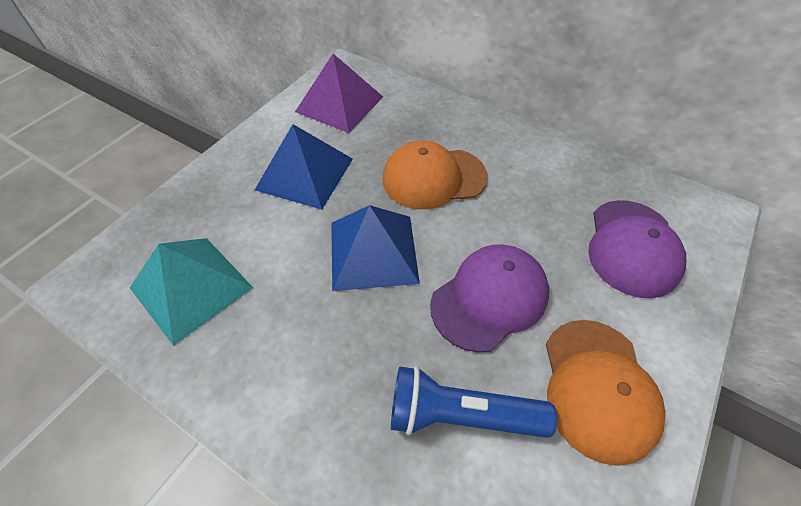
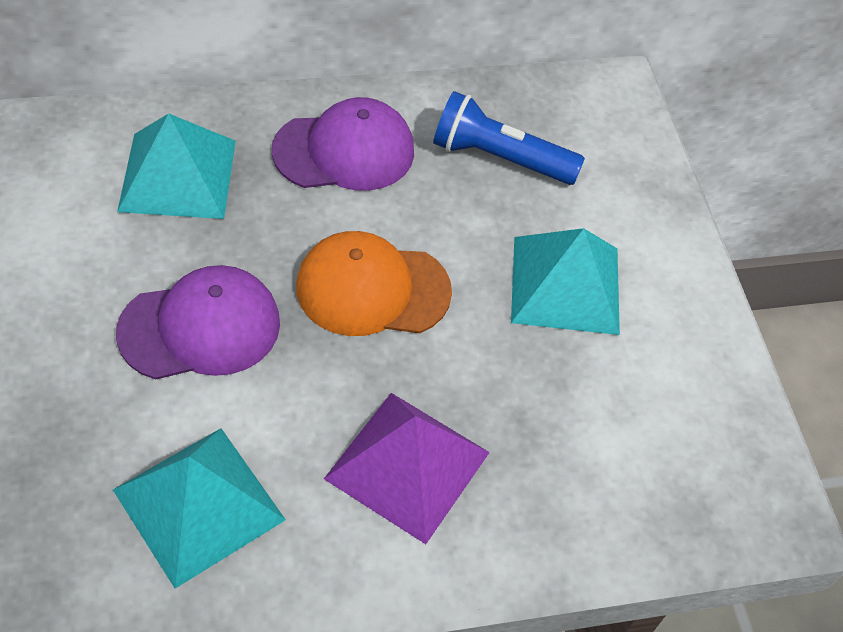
blue pyramid: 2 -> 0
orange cap: 2 -> 1
turquoise pyramid: 1 -> 3

